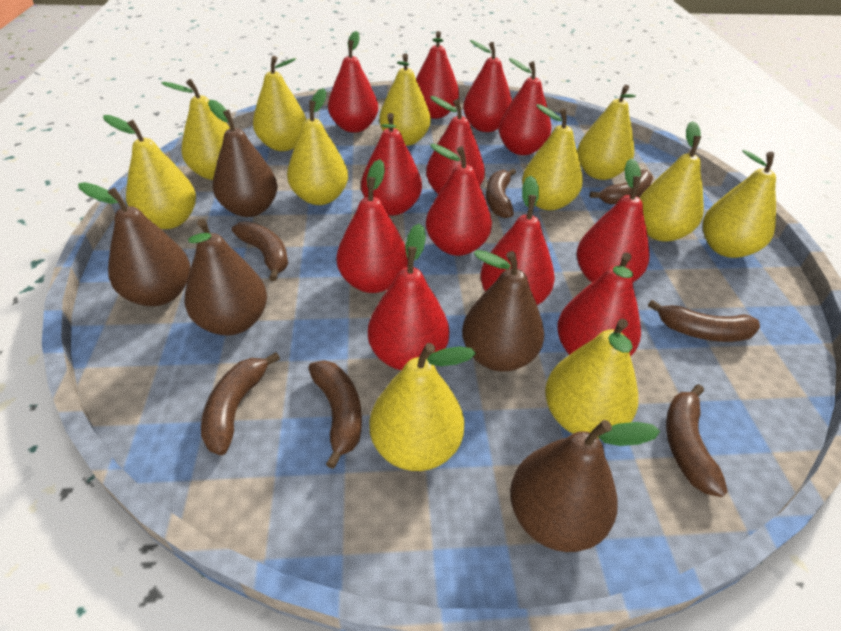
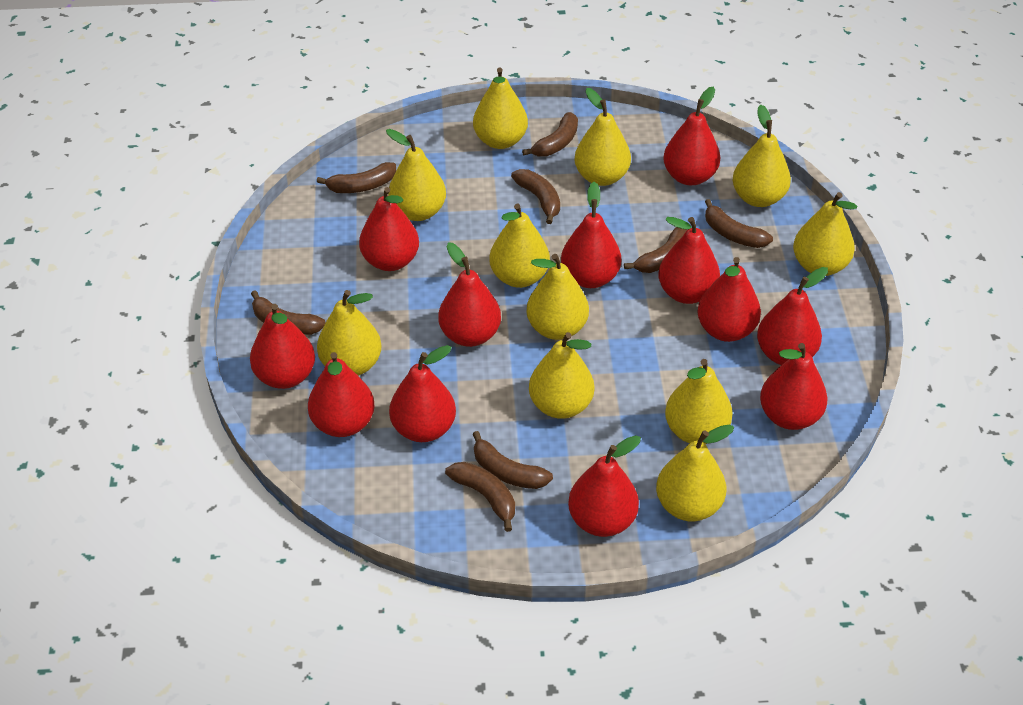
brown banana: 7 -> 8
brown pear: 5 -> 0

